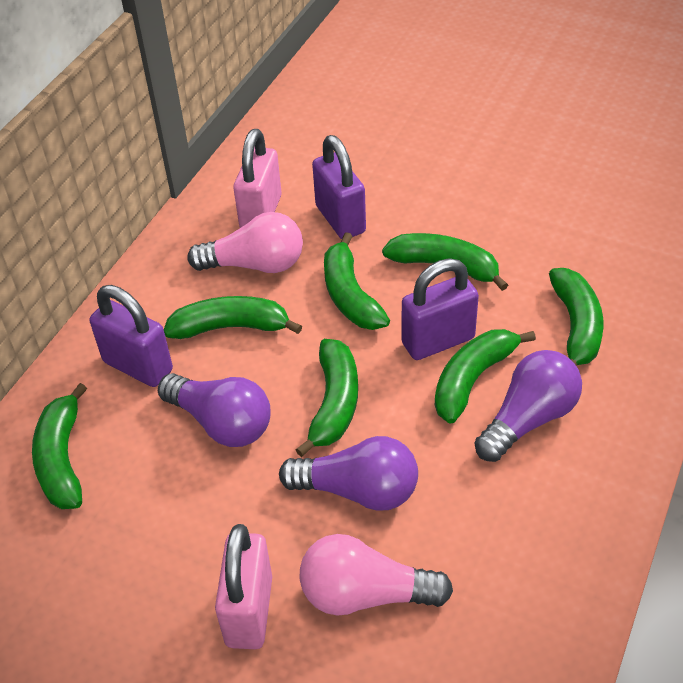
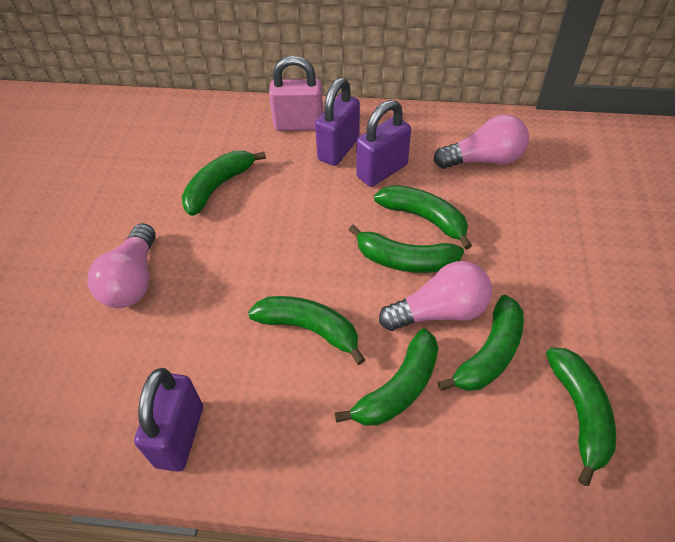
pink light bulb: 2 -> 3
pink padlock: 2 -> 1
purple light bulb: 3 -> 0

